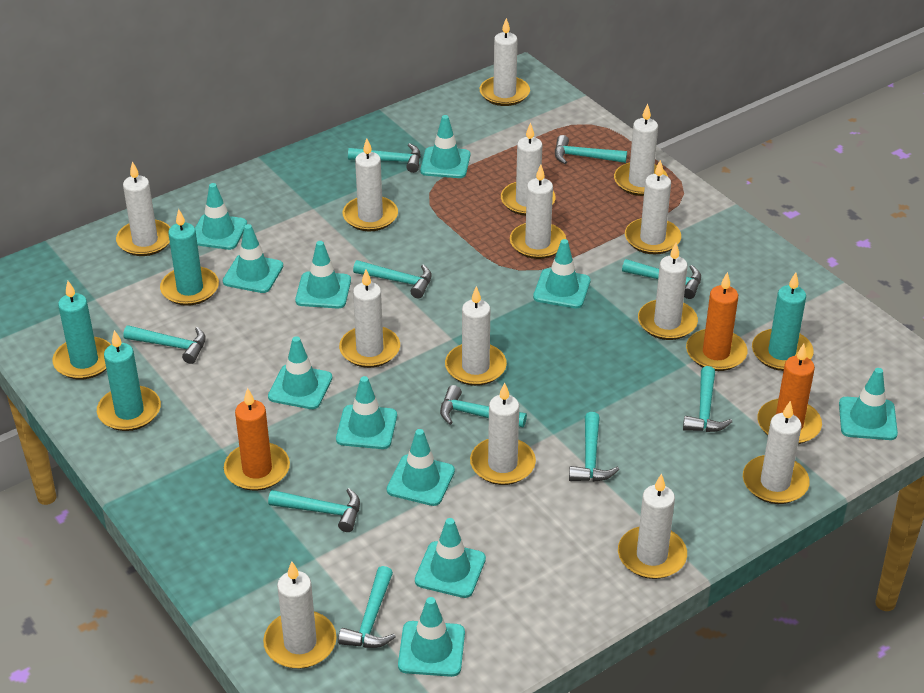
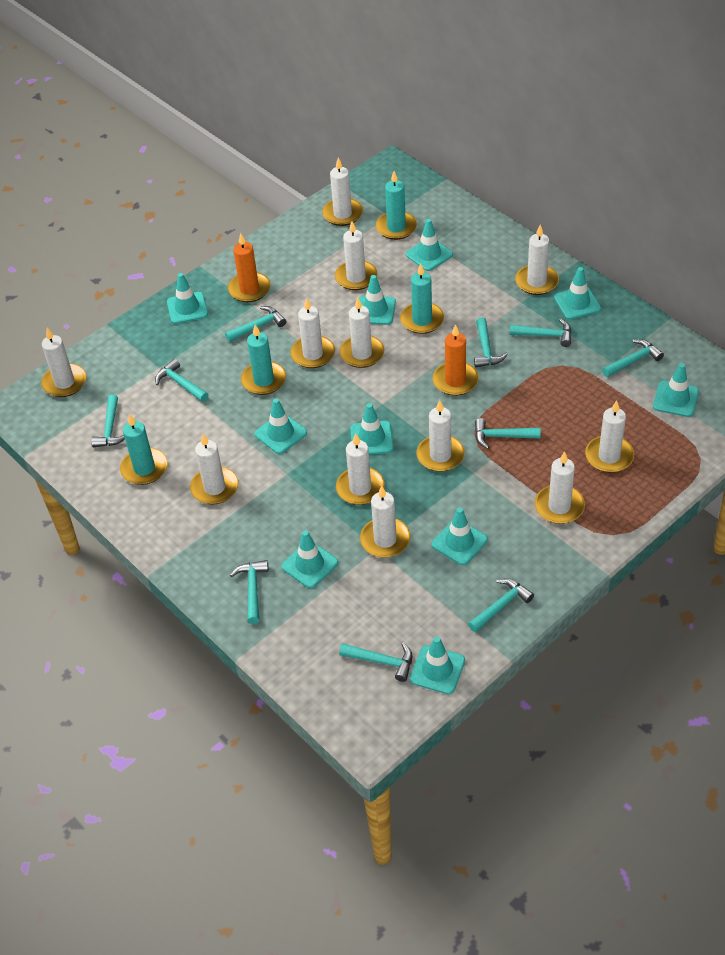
orange candle: 3 -> 2
turquoise traffic cone: 11 -> 10
white candle: 14 -> 12

